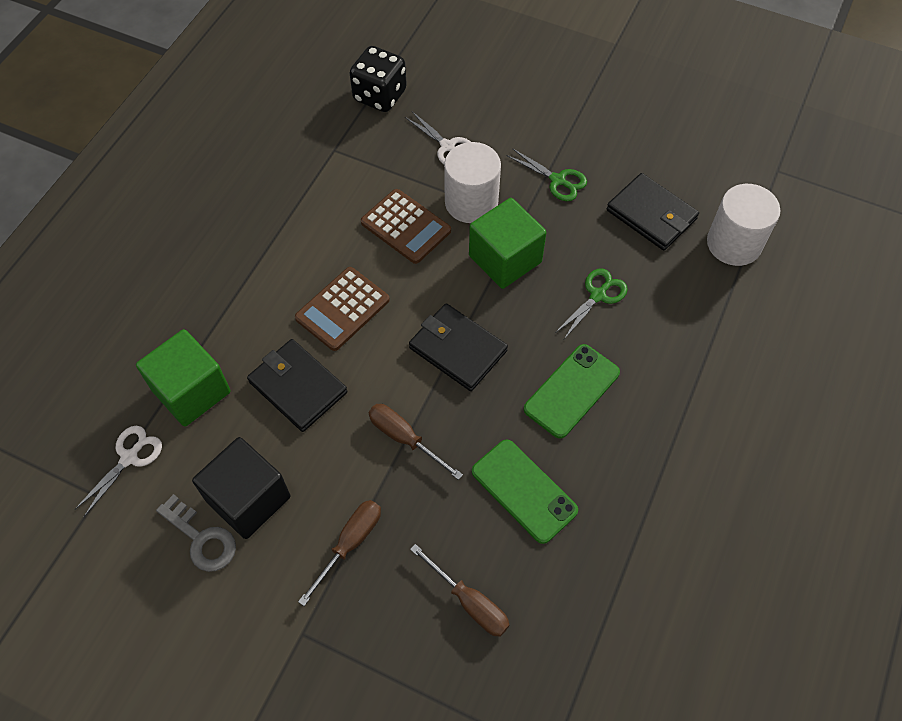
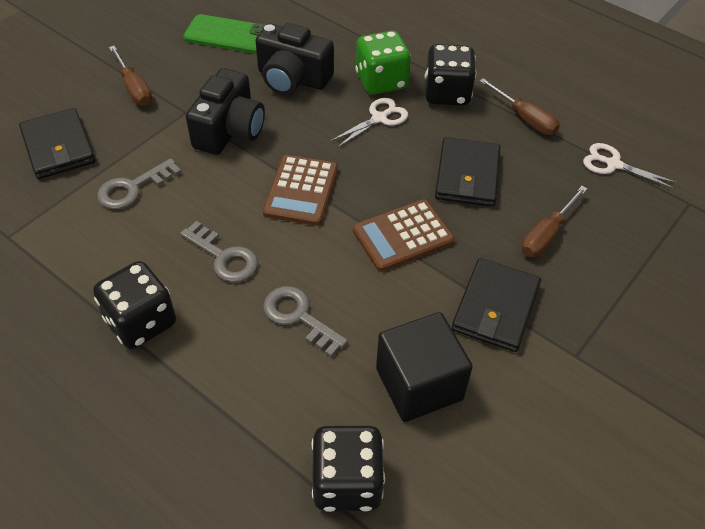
black camera: 0 -> 2
black dice: 1 -> 3
green cube: 2 -> 0
green dice: 0 -> 1
green phone: 2 -> 1
green scissors: 2 -> 0
grey key: 1 -> 3
white cylinder: 2 -> 0

